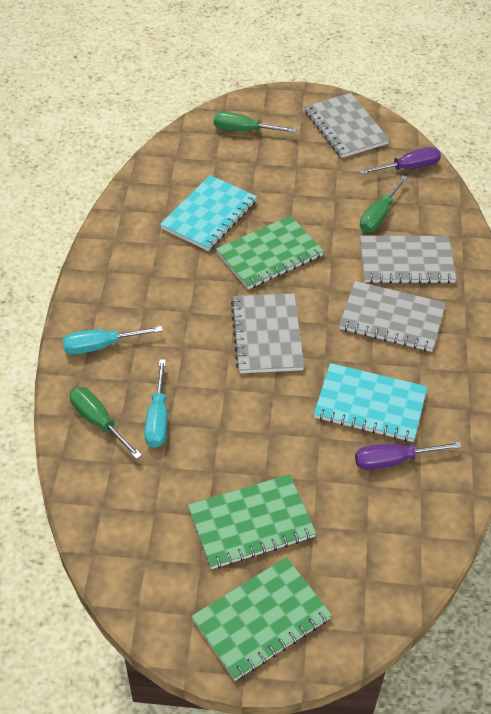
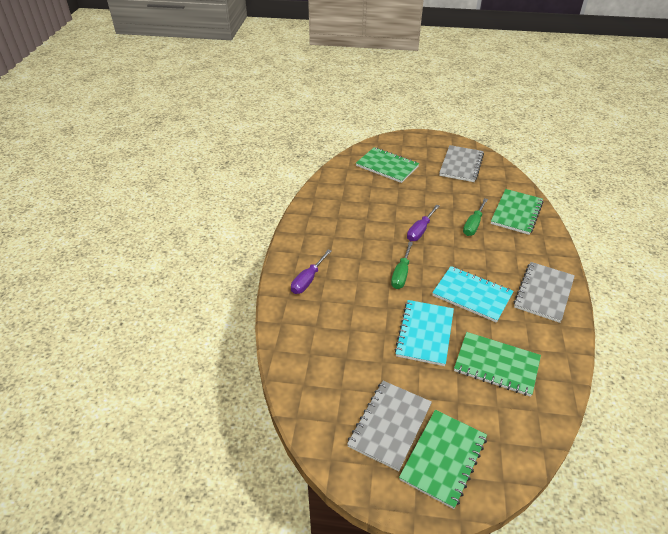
green notebook: 3 -> 4
green screwdriver: 3 -> 2
grey notebook: 4 -> 3
turquoise screwdriver: 2 -> 0

